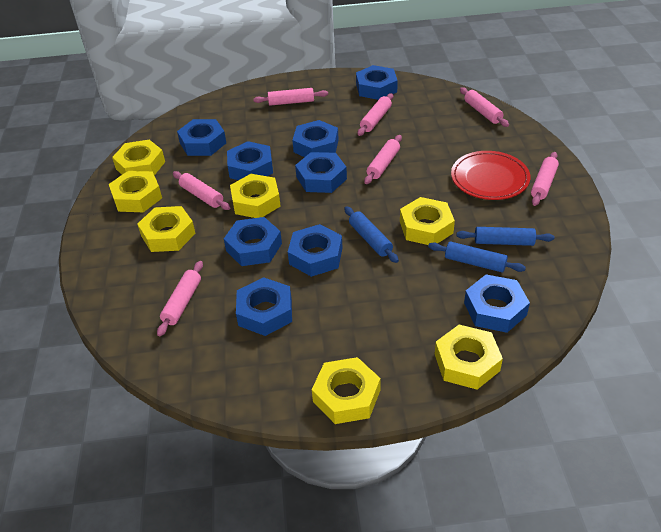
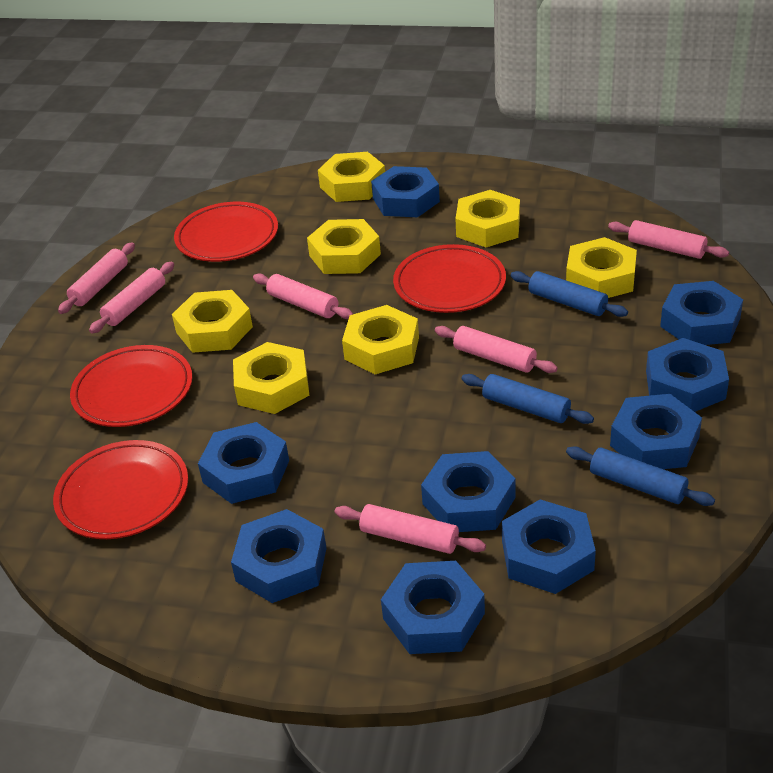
pink rolling pin: 7 -> 6
red plate: 1 -> 4

